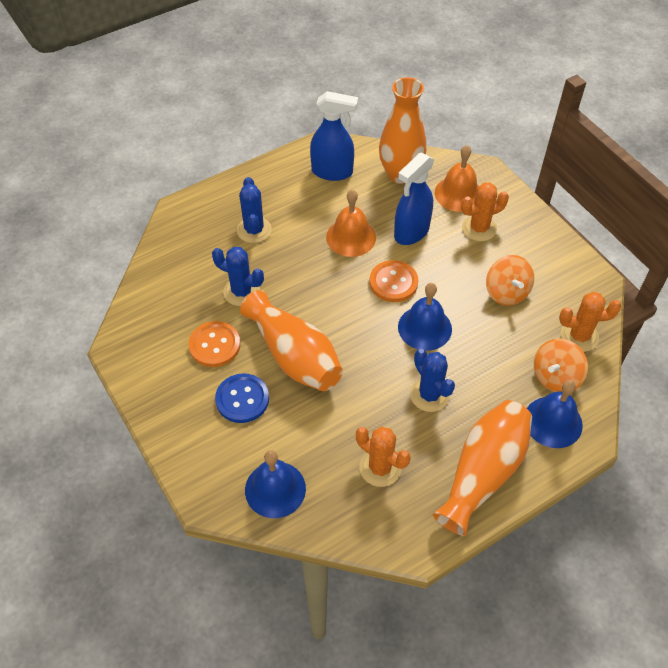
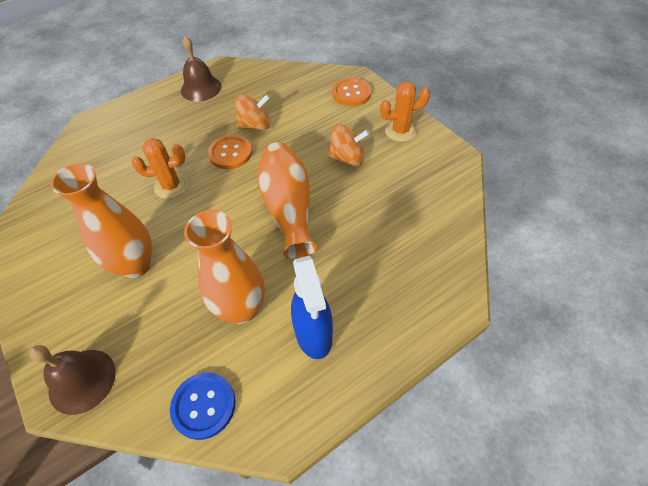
blue bell: 3 -> 0
blue cactus: 3 -> 0
blue spray bottle: 2 -> 1
brown bell: 0 -> 2
orange bell: 2 -> 0
orange cactus: 3 -> 2

